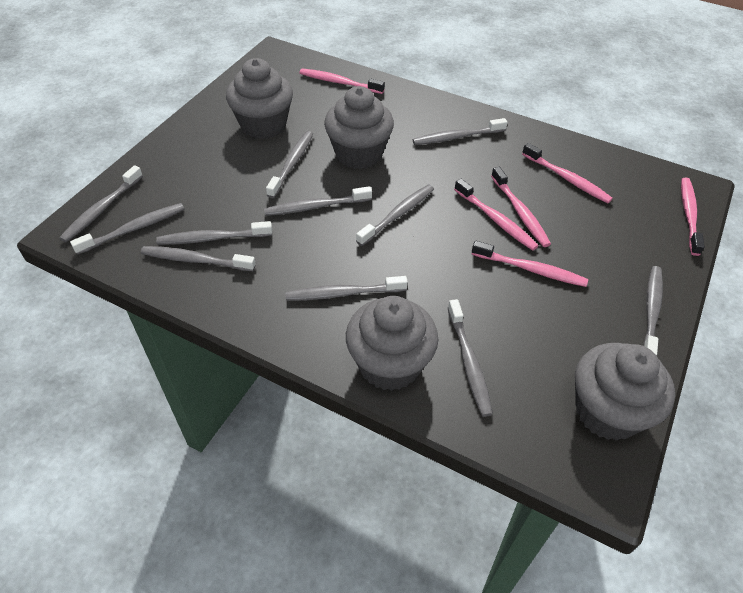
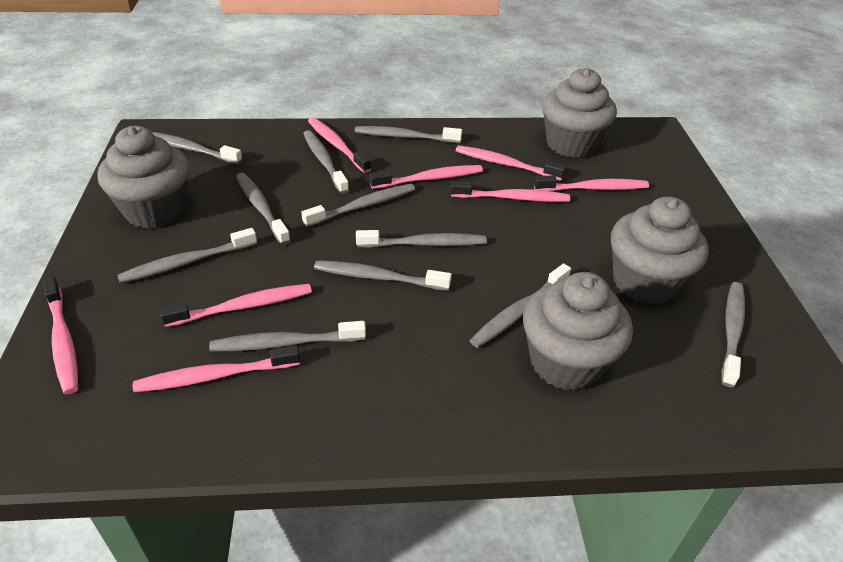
pink toothbrush: 6 -> 8

